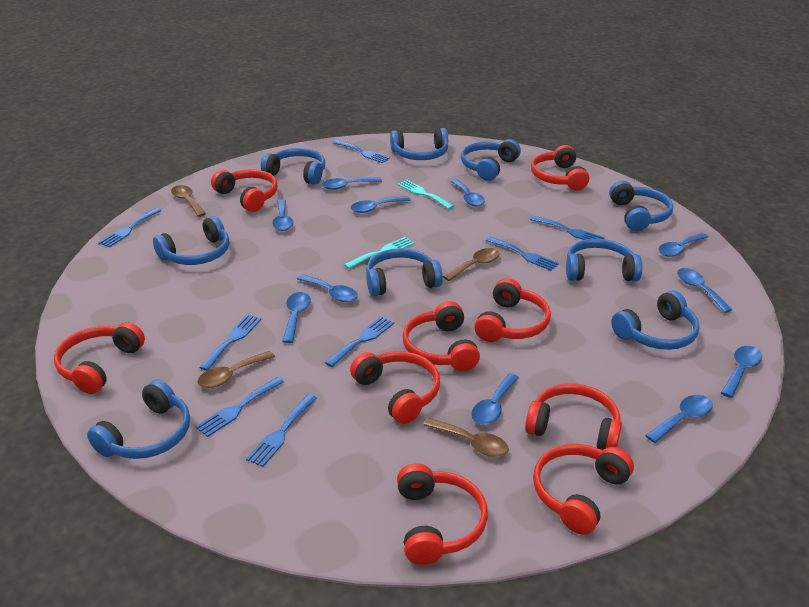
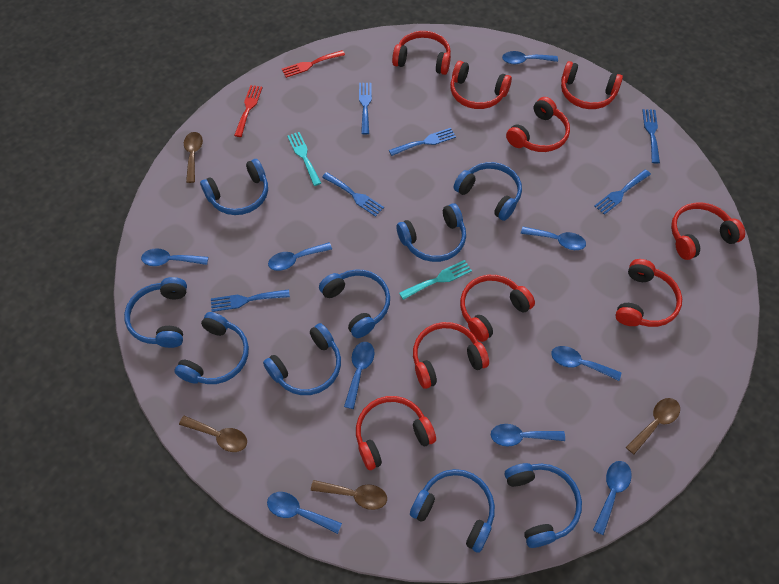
blue fork: 8 -> 6
blue spoon: 11 -> 9
red fork: 0 -> 2

